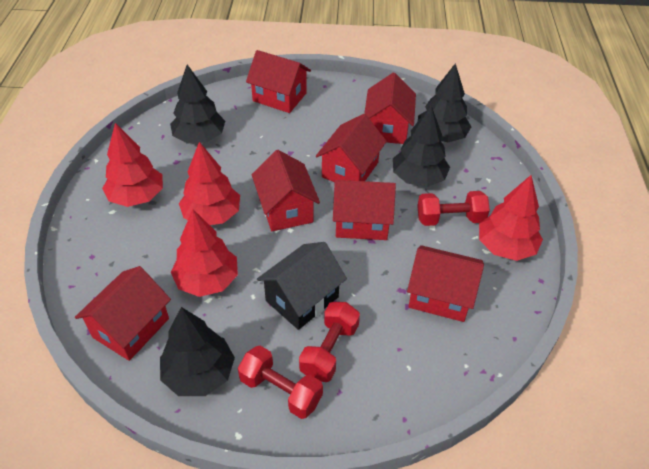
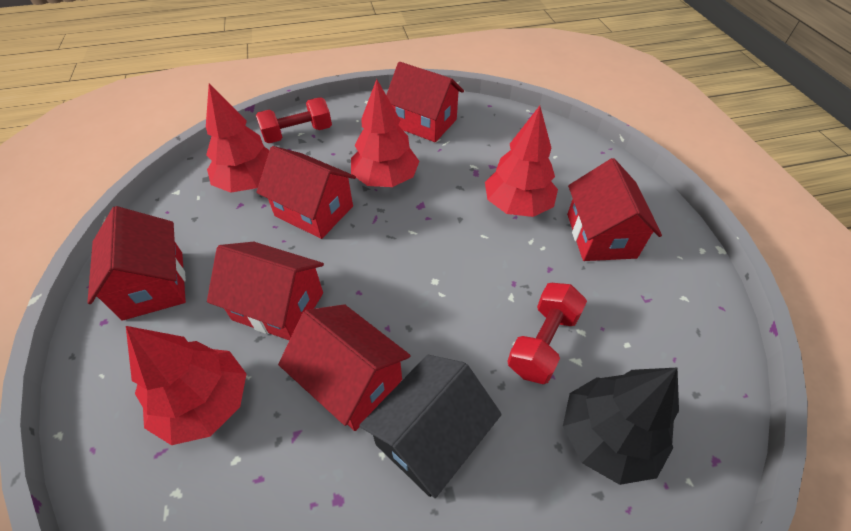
black tree: 4 -> 1
red dumbbell: 3 -> 2
red house: 7 -> 6

